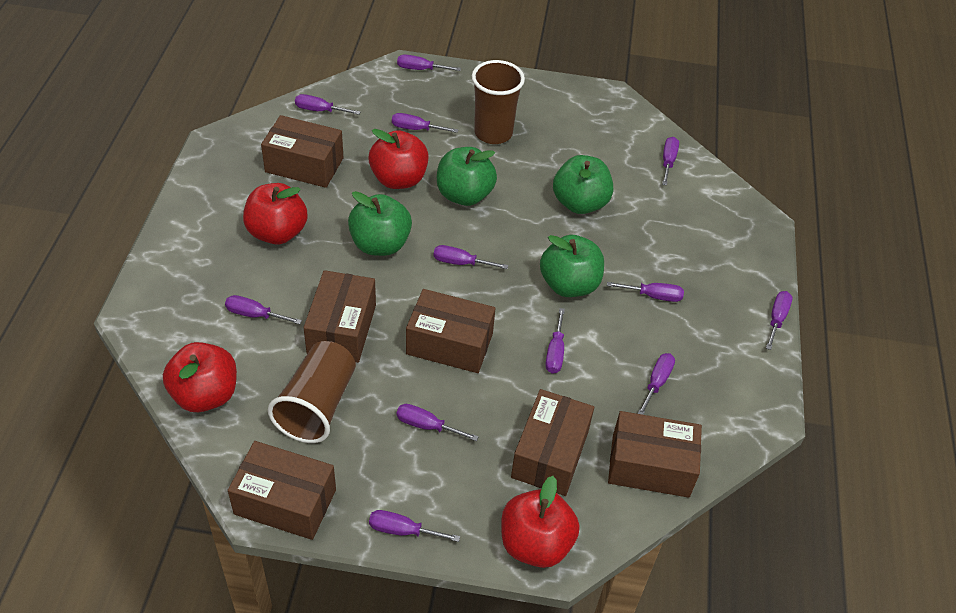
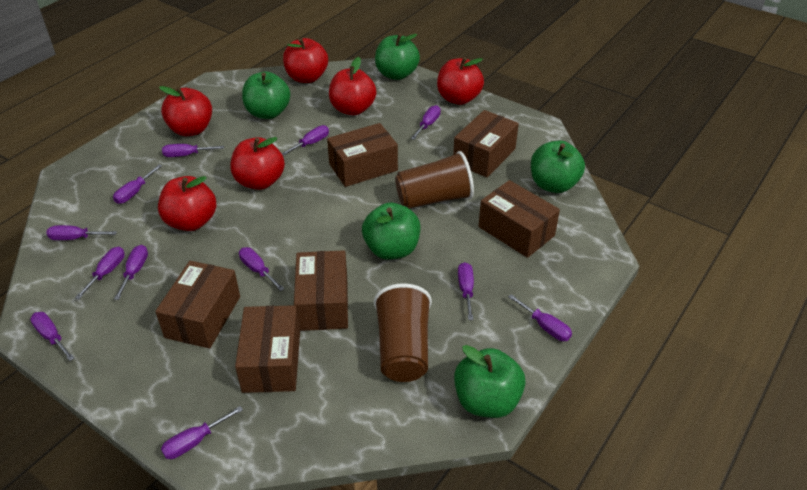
green apple: 4 -> 5
red apple: 4 -> 6

